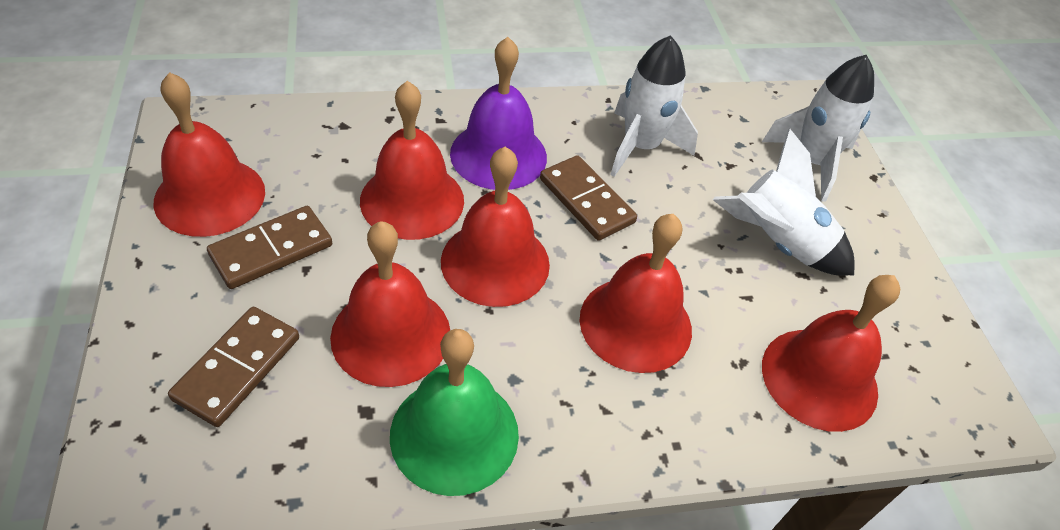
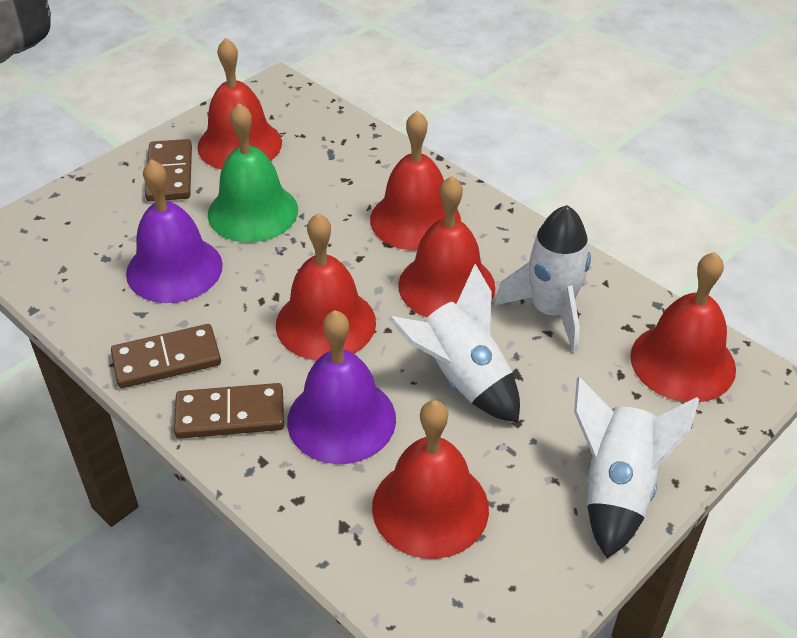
purple bell: 1 -> 2

